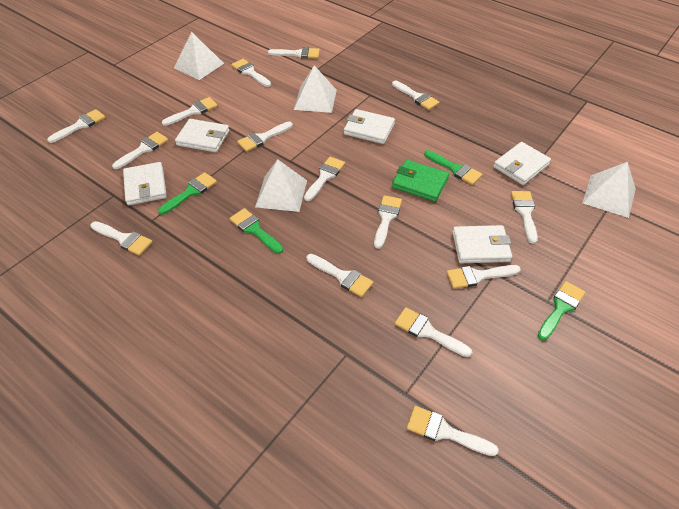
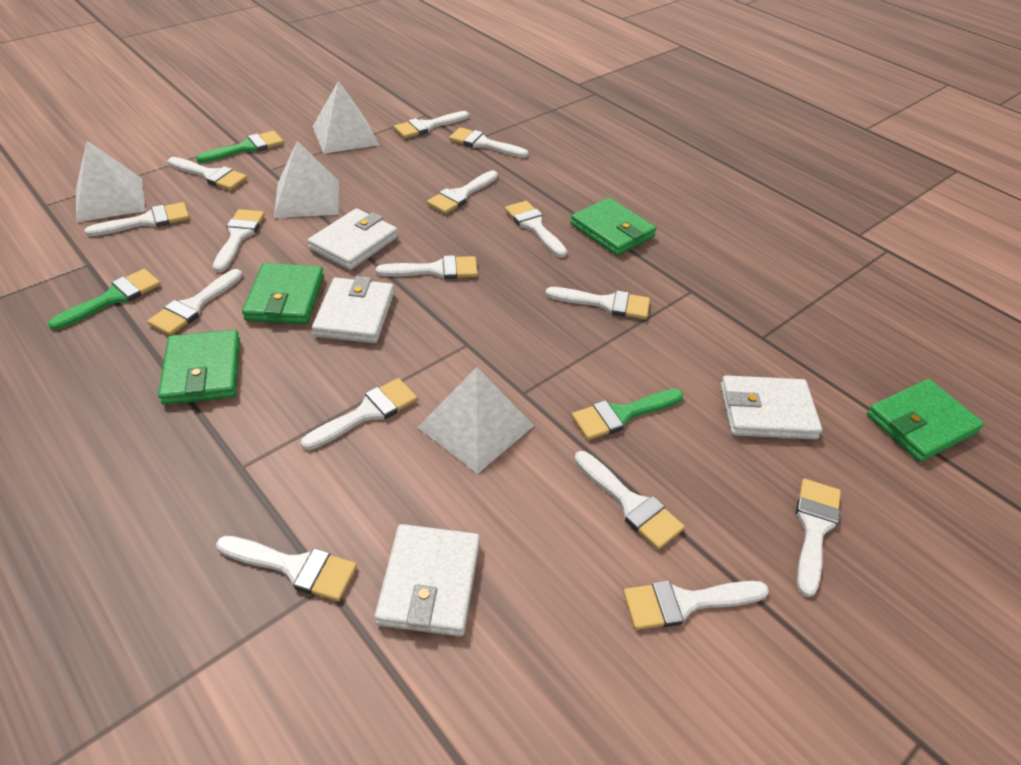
green brush: 4 -> 3
green wallet: 1 -> 4
white wallet: 5 -> 4

